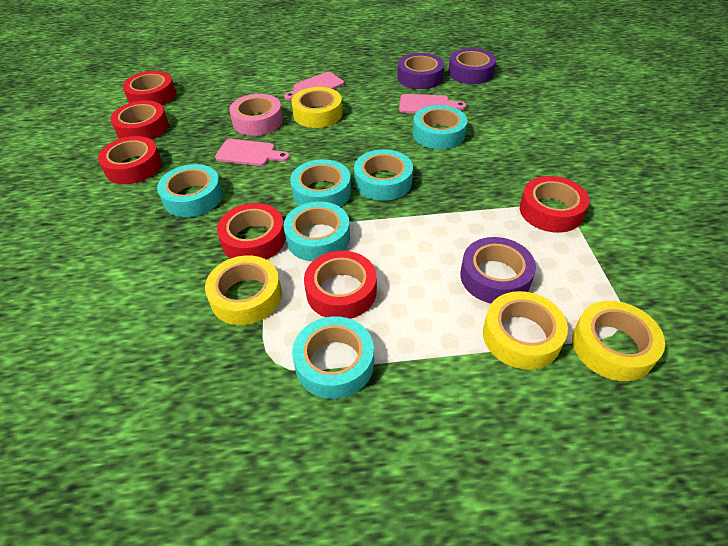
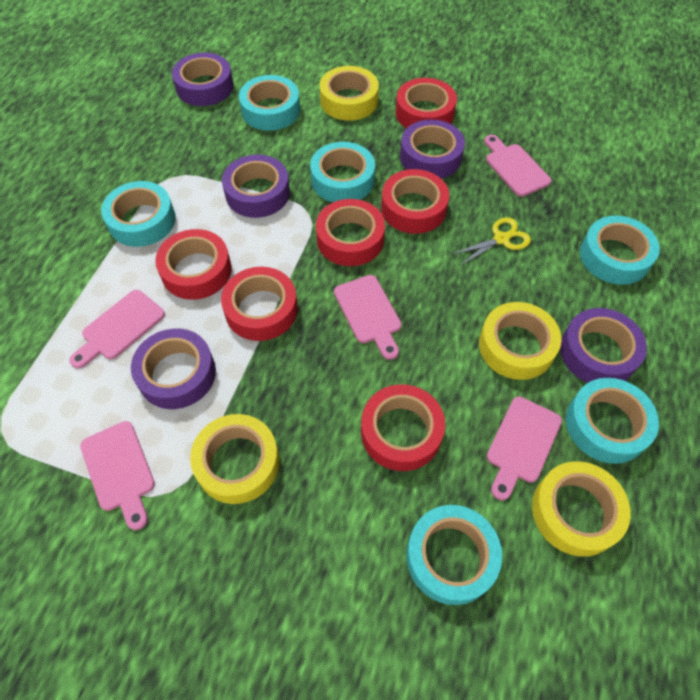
pink cutting board: 3 -> 5
pink tape: 1 -> 0
purple tape: 3 -> 5
yellow scissors: 0 -> 1

